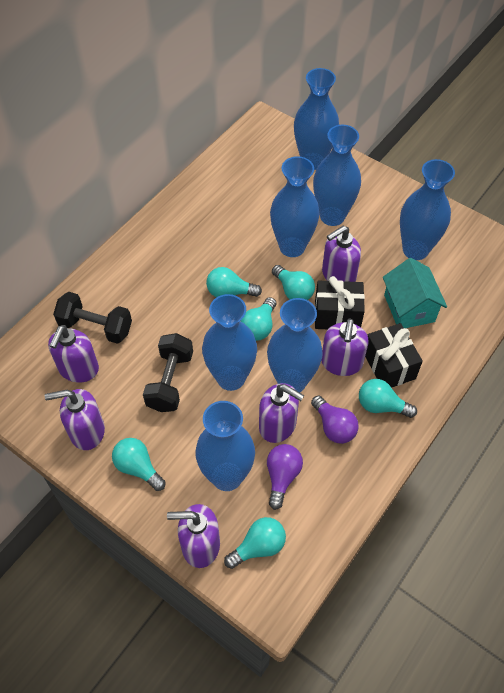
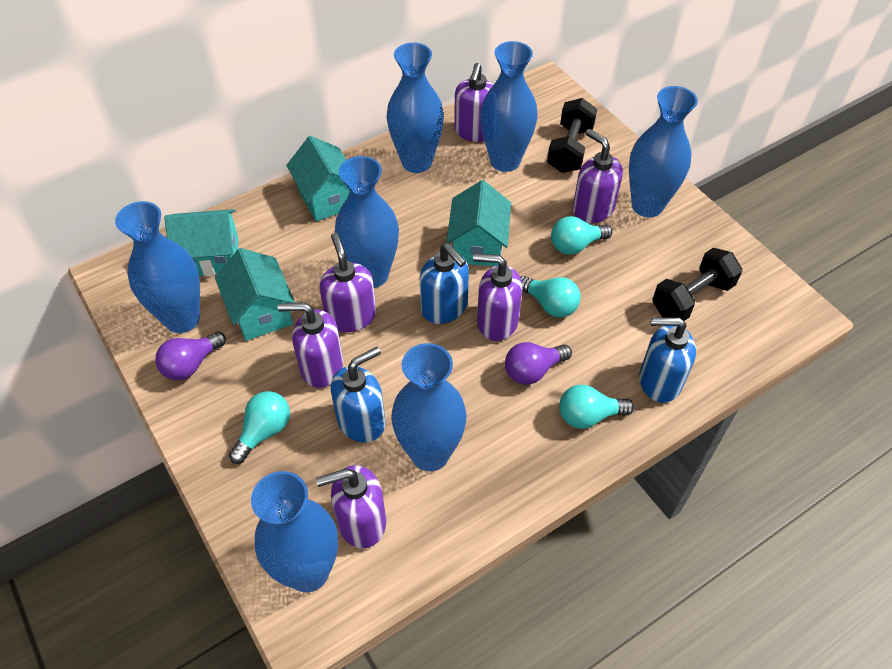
black gift: 2 -> 0
blue soap dispenser: 0 -> 3
turquoise house: 1 -> 4
turquoise light bulb: 6 -> 4

